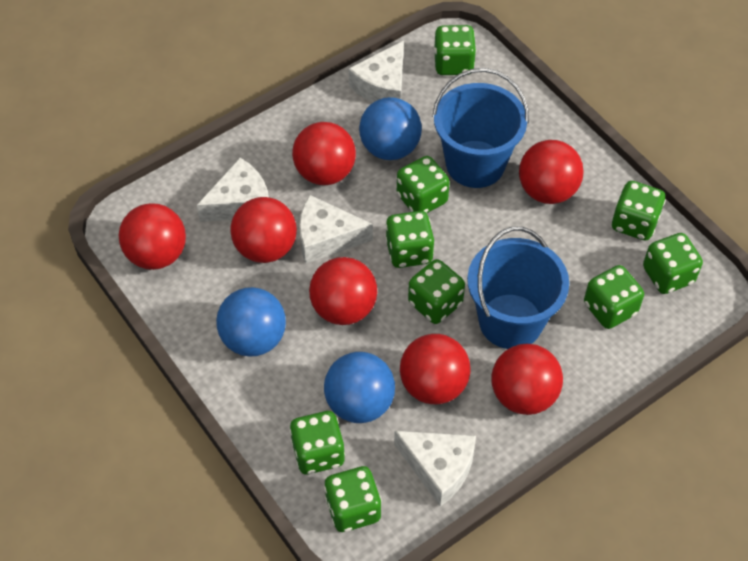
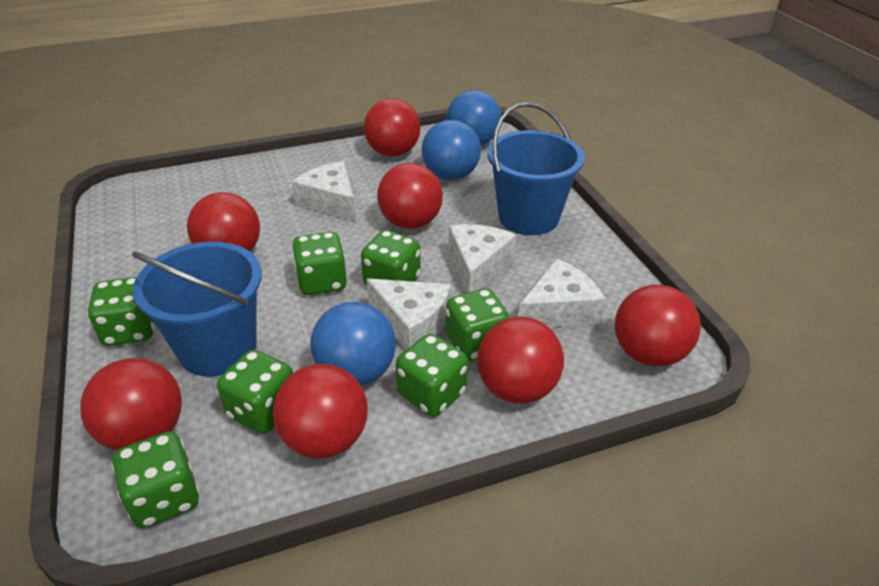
green dice: 9 -> 7

